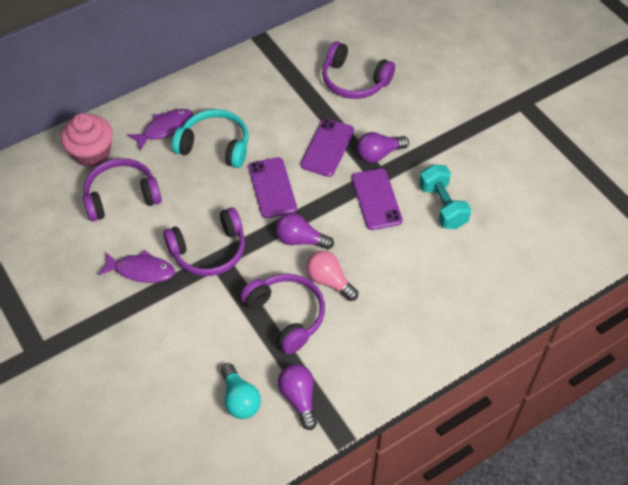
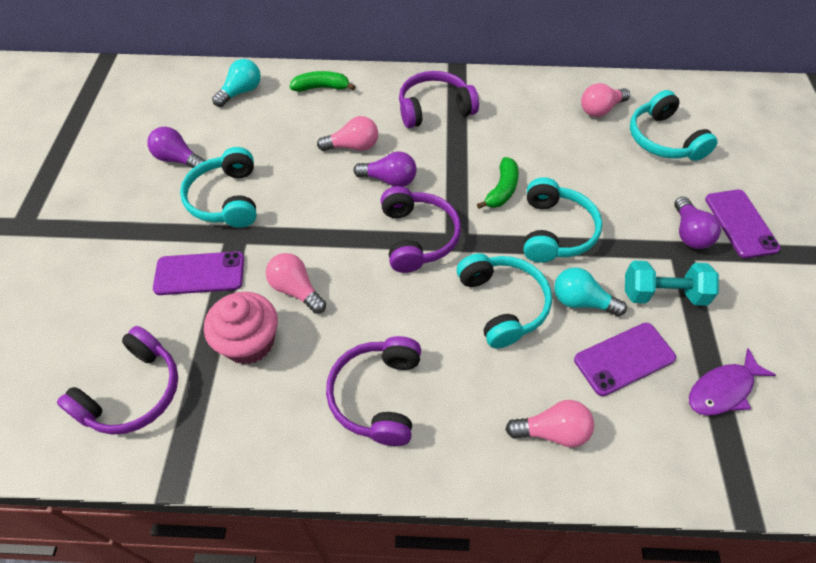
green banana: 0 -> 2
pink light bulb: 1 -> 4
purple fish: 2 -> 1
turquoise headphones: 1 -> 4
turquoise light bulb: 1 -> 2

